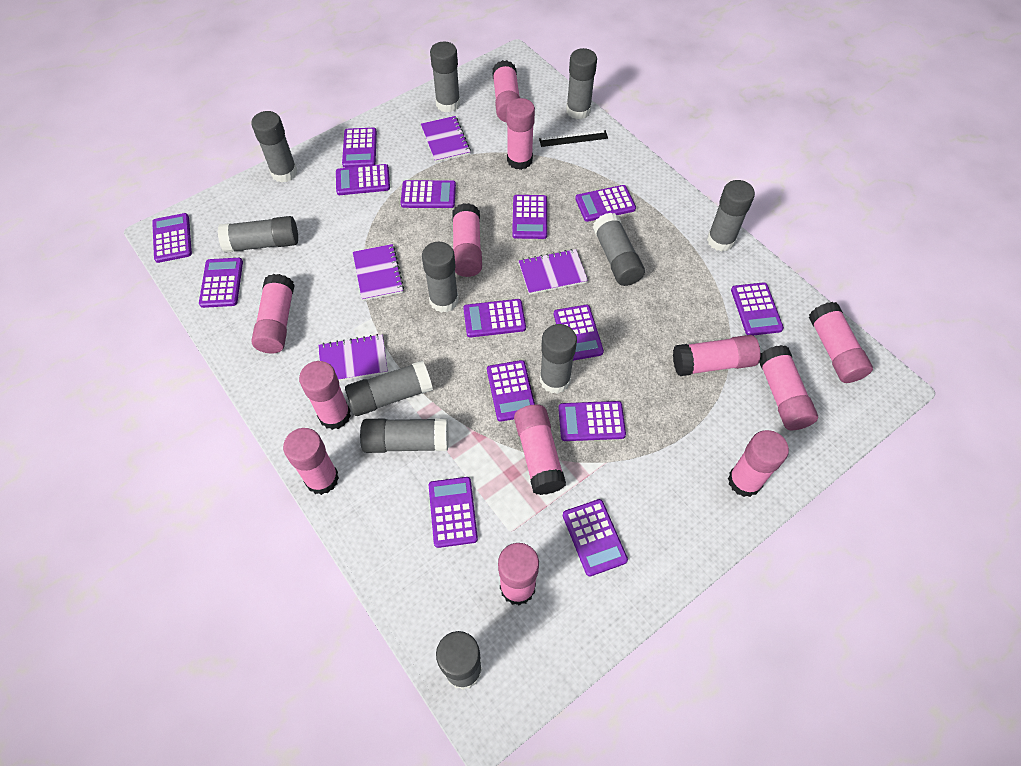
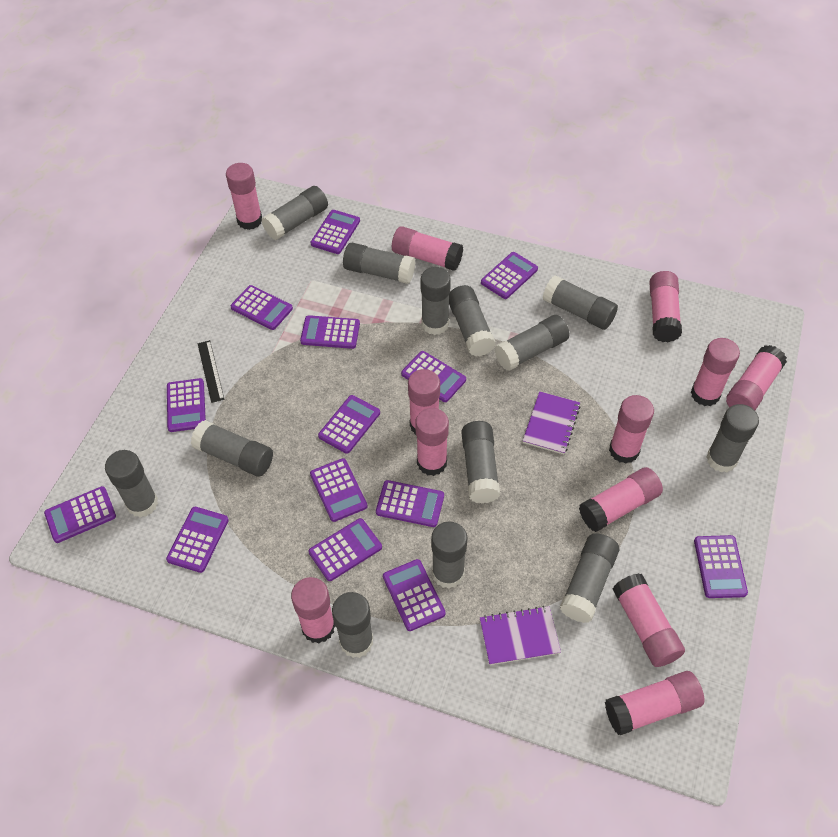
grey glue stick: 11 -> 13
purple notebook: 4 -> 2

